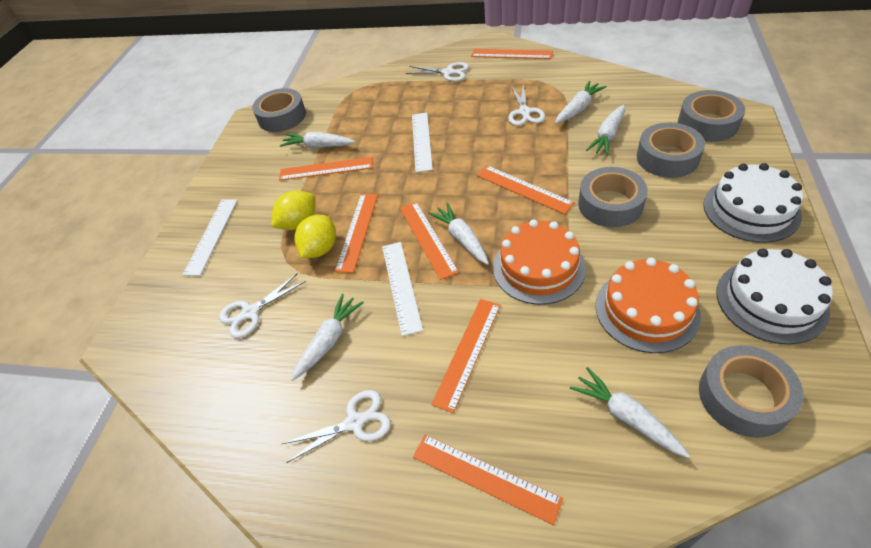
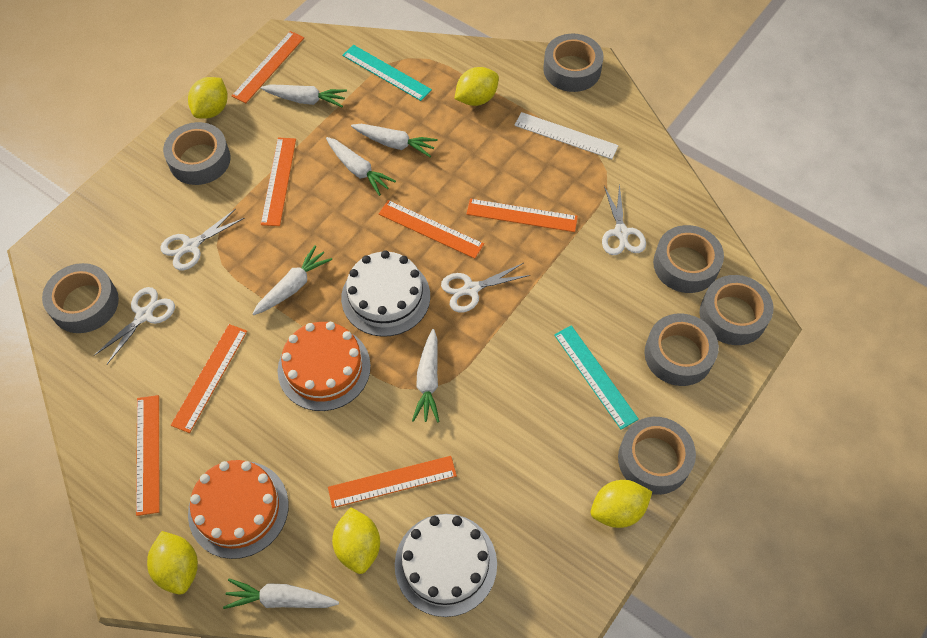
grey tape: 5 -> 7
turquoise ruler: 0 -> 2
white ruler: 3 -> 1
yellow lemon: 2 -> 5

